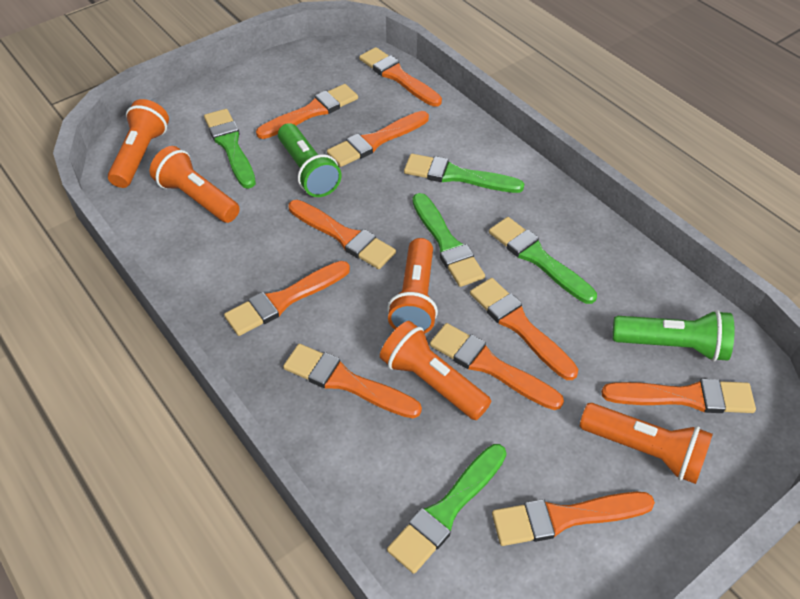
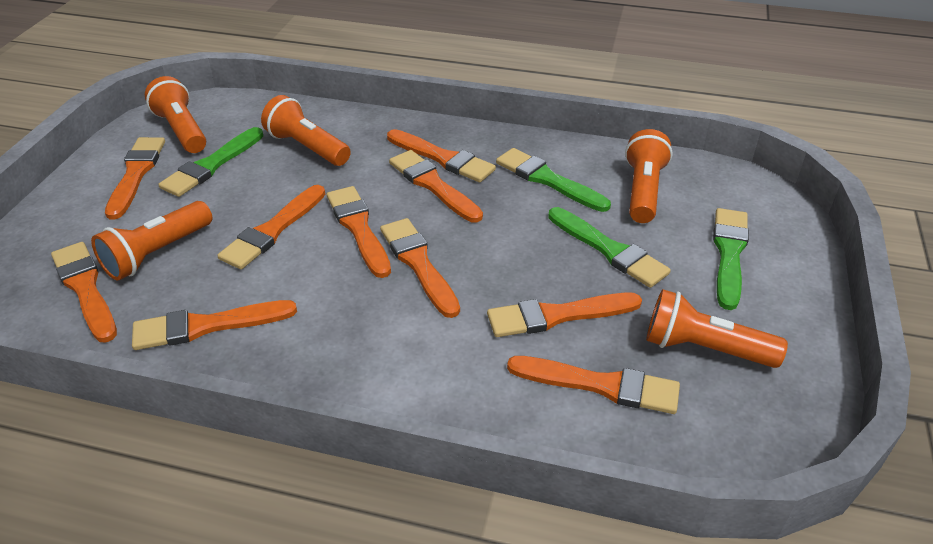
green brush: 5 -> 4
green flashlight: 2 -> 0

